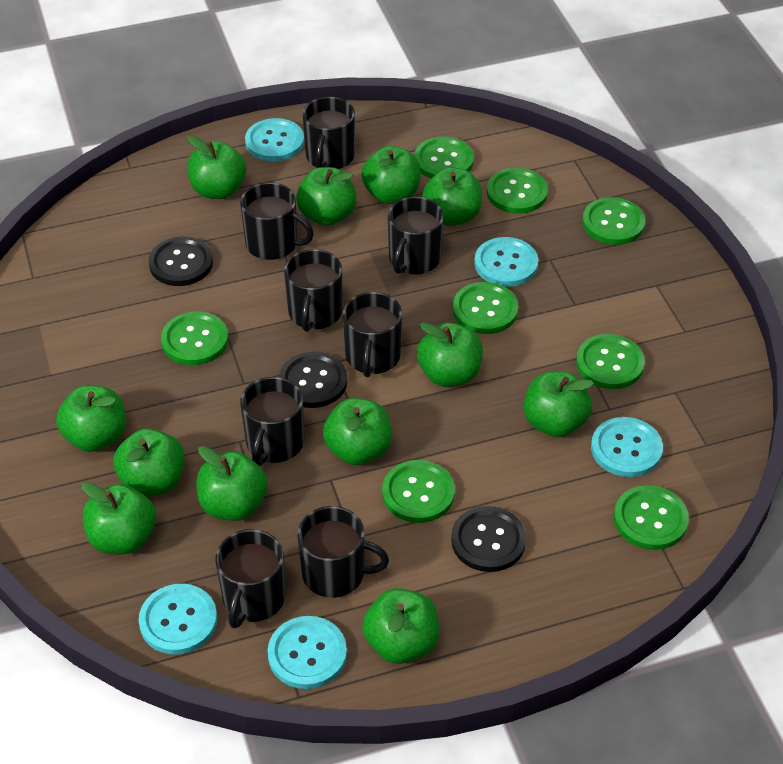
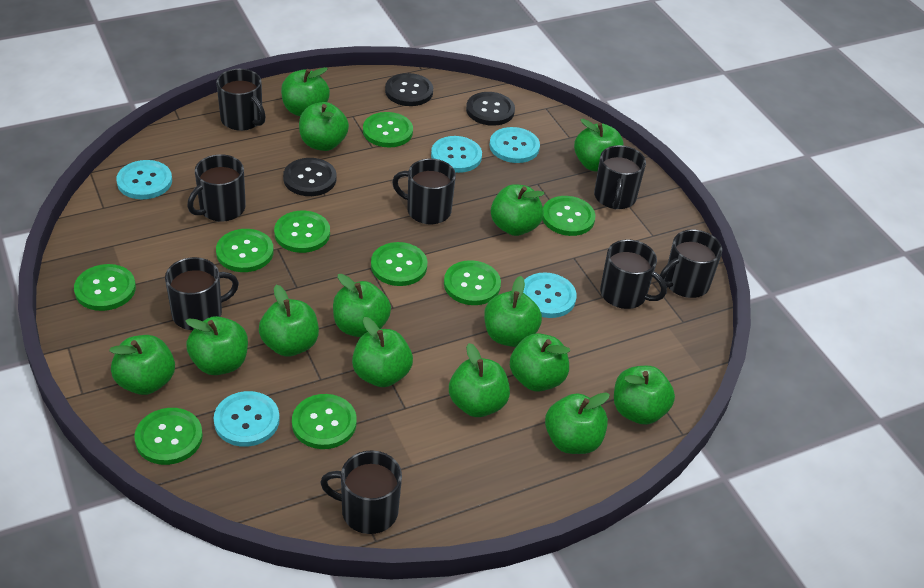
green apple: 12 -> 14
green button: 8 -> 9

